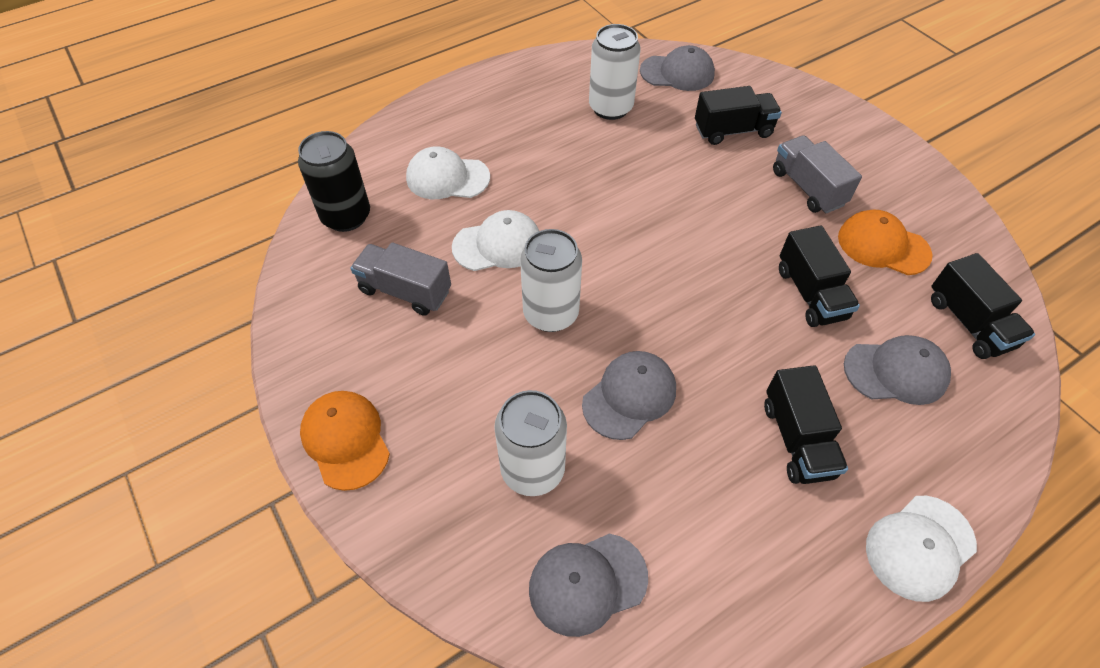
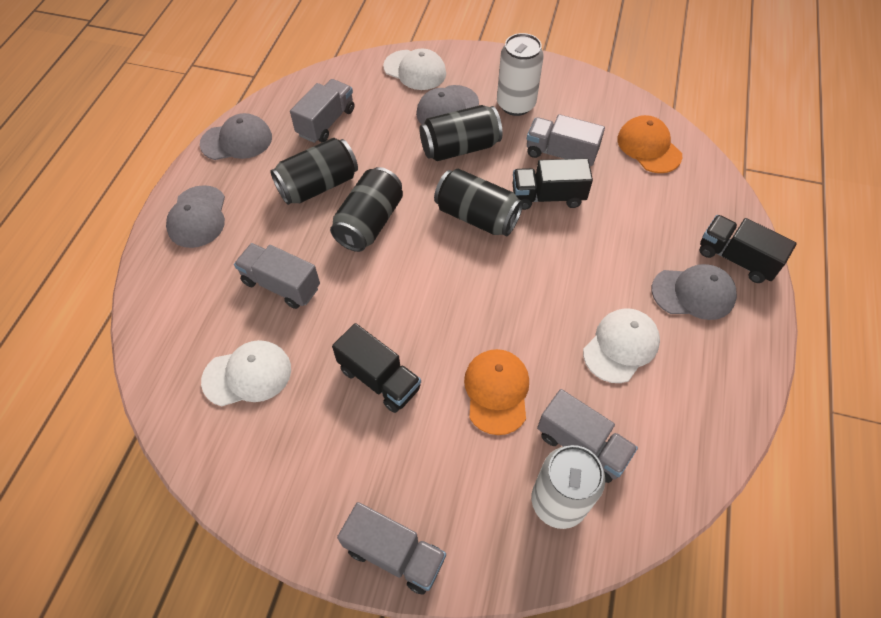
black can: 1 -> 4
black truck: 4 -> 3
grey truck: 2 -> 5
white can: 3 -> 2

